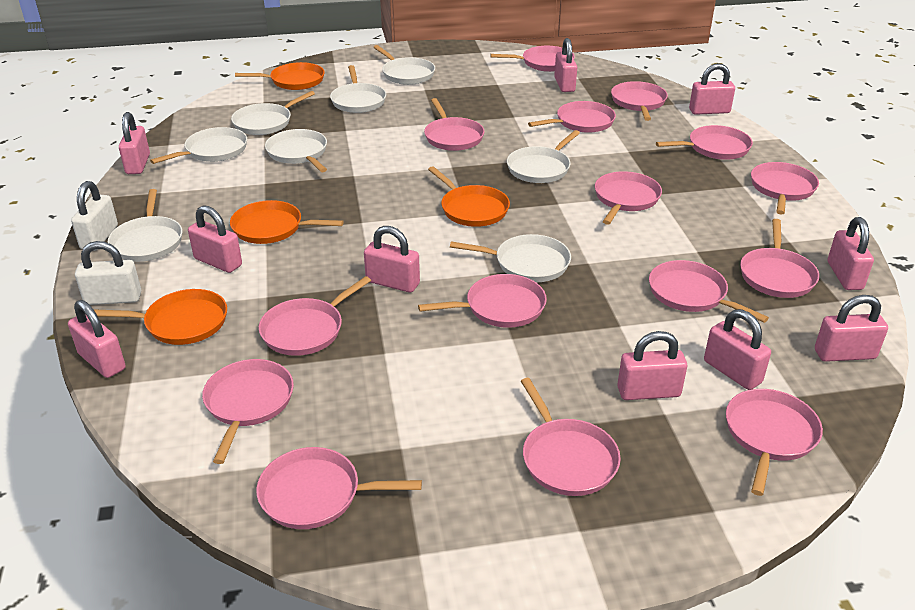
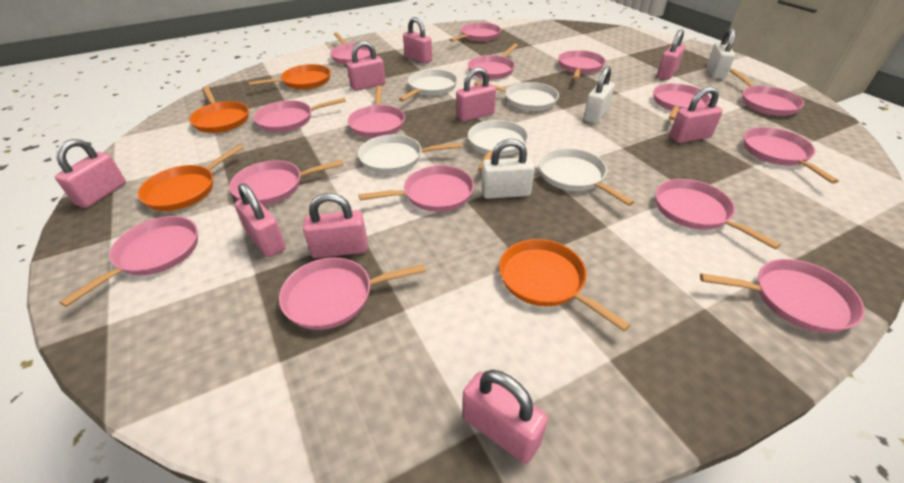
pink padlock: 10 -> 9
white padlock: 2 -> 3
white pan: 8 -> 5

